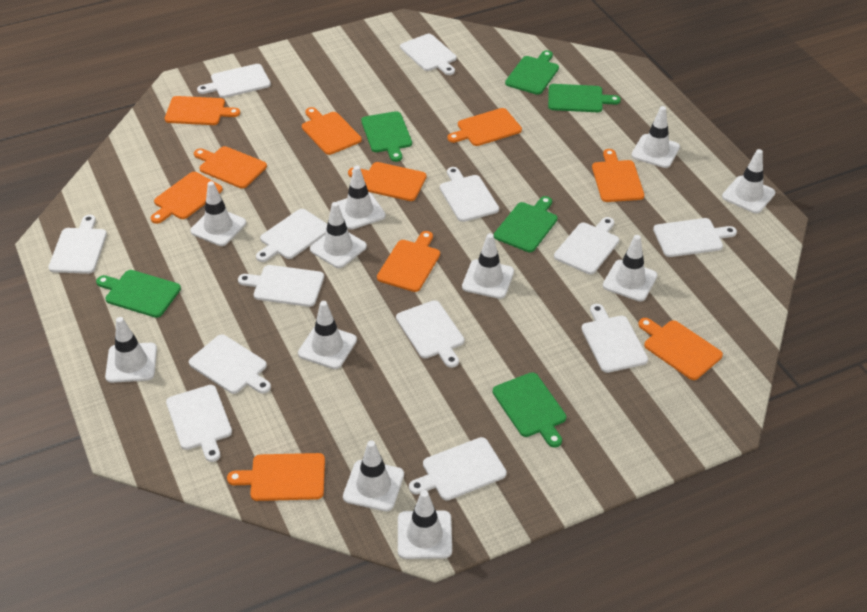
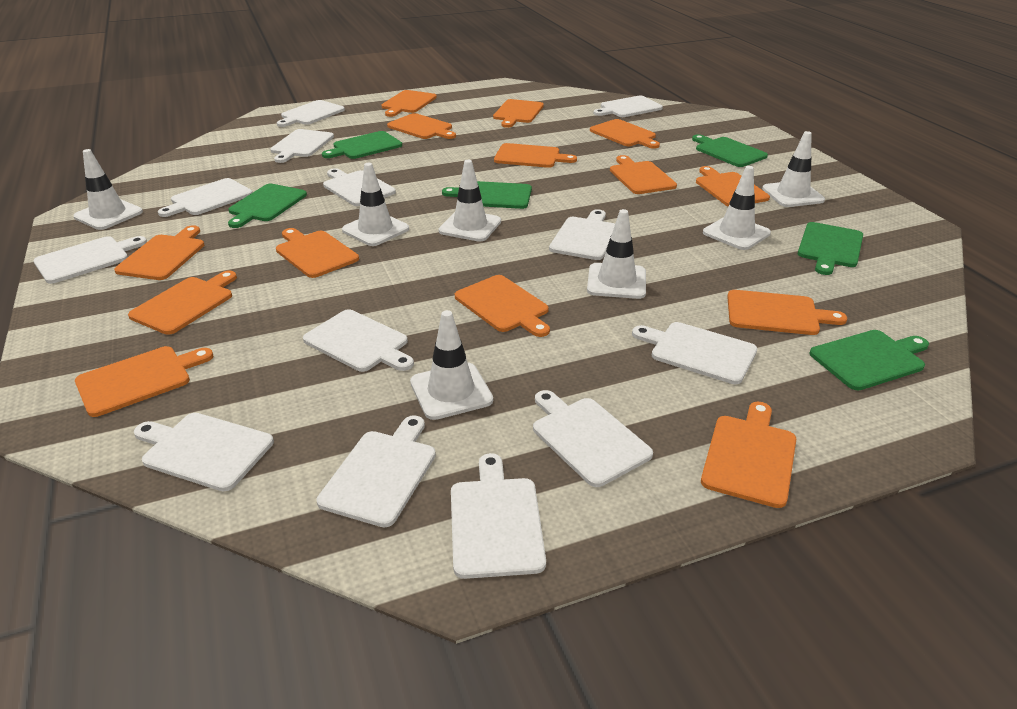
orange cutting board: 10 -> 14
white traffic cone: 11 -> 7

